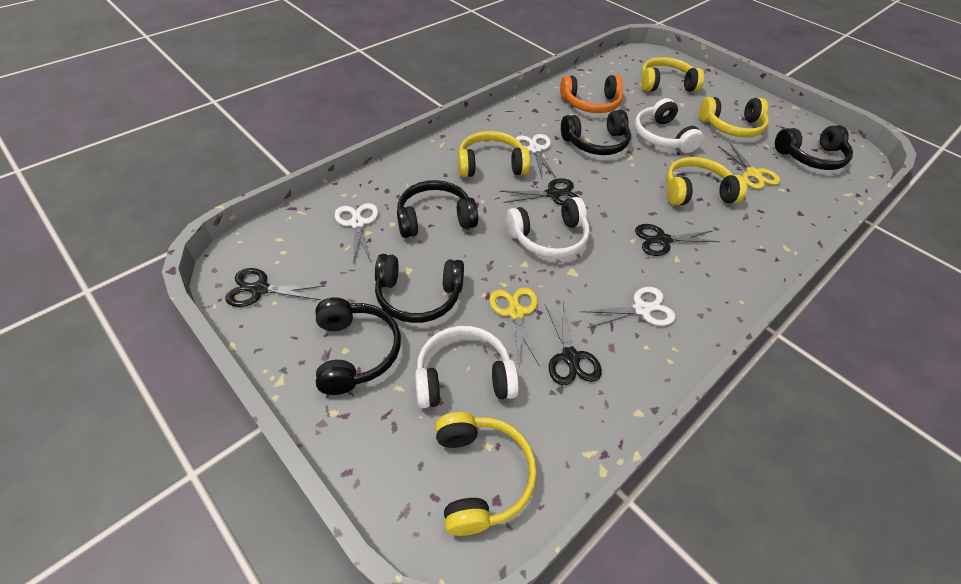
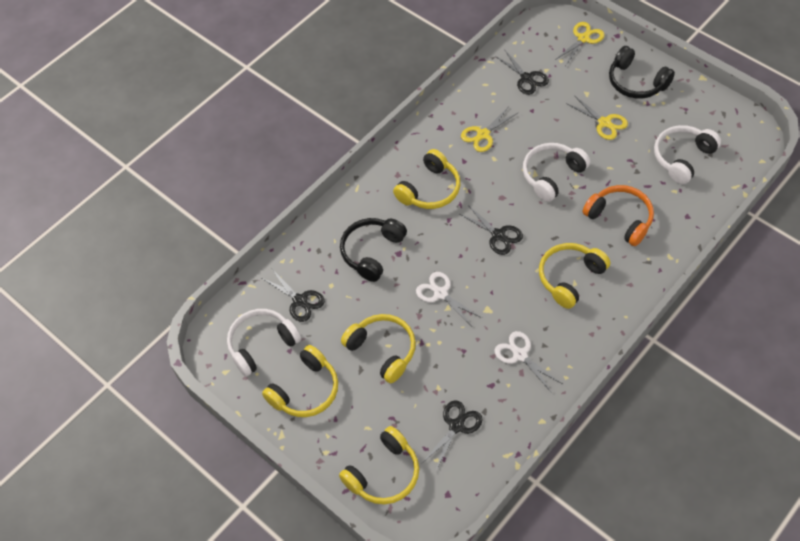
black headphones: 5 -> 2
white scissors: 3 -> 2
yellow scissors: 2 -> 3

